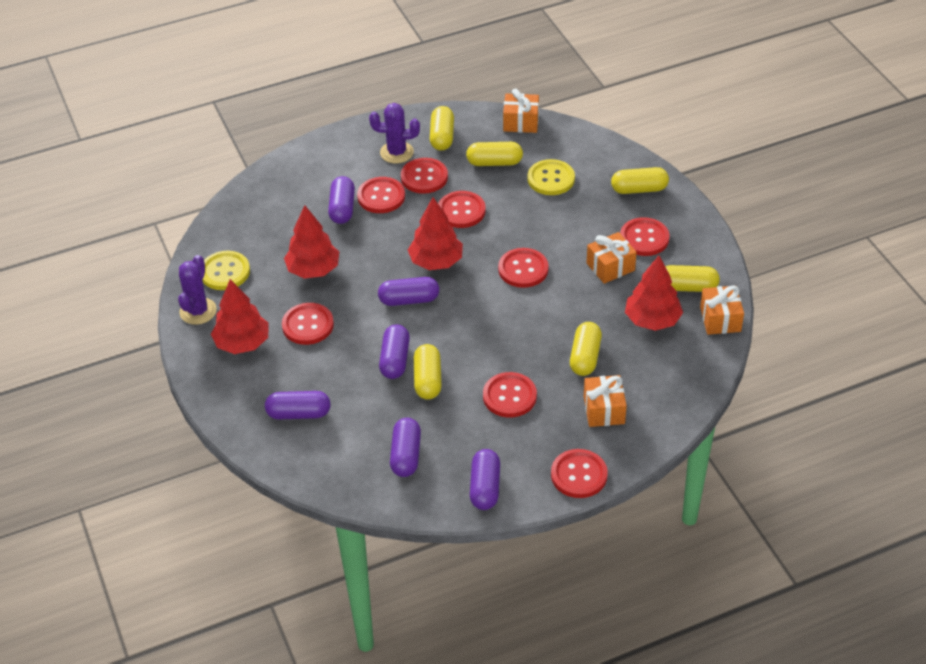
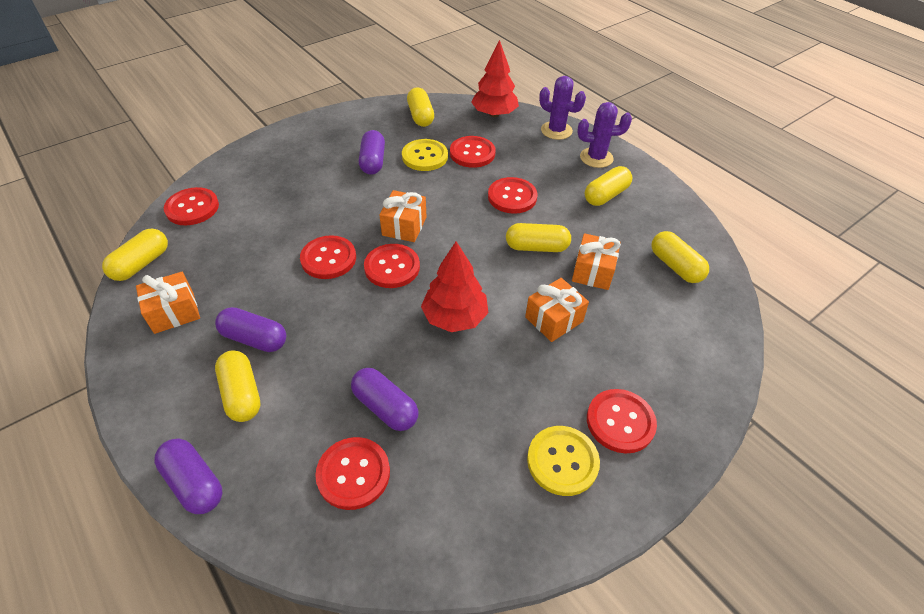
purple capsule: 6 -> 4
red button: 8 -> 7
red tree: 4 -> 2

